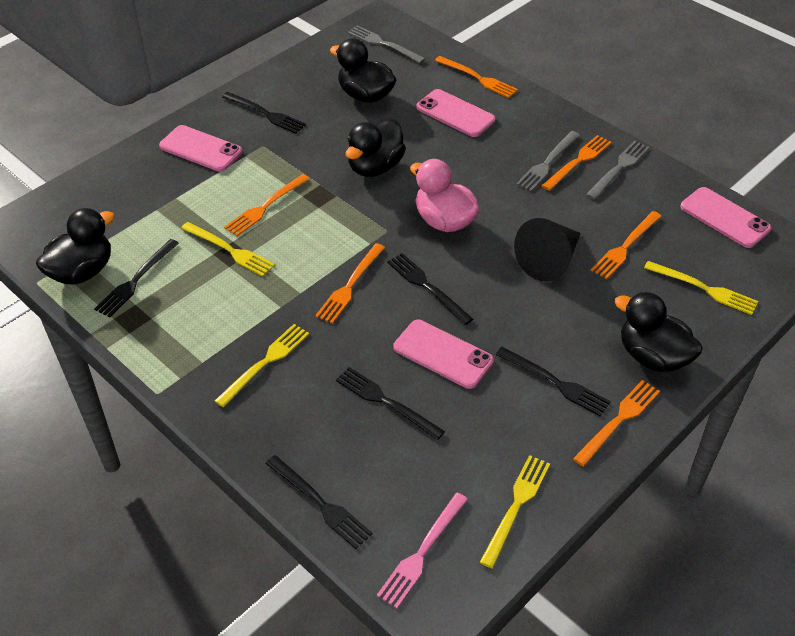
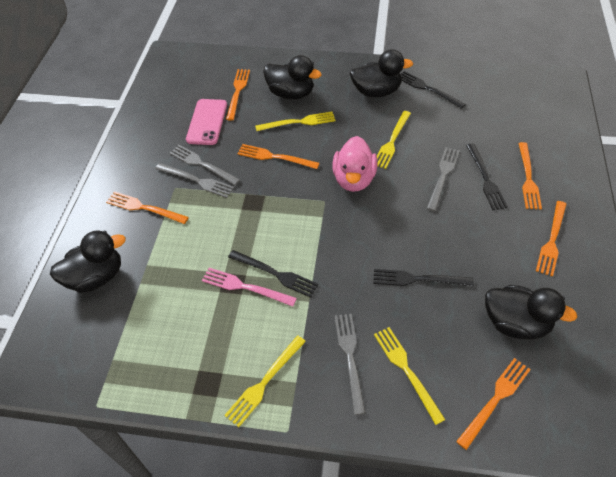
black cone: 1 -> 0
black fork: 6 -> 4
grey fork: 3 -> 4
pink phone: 4 -> 1

